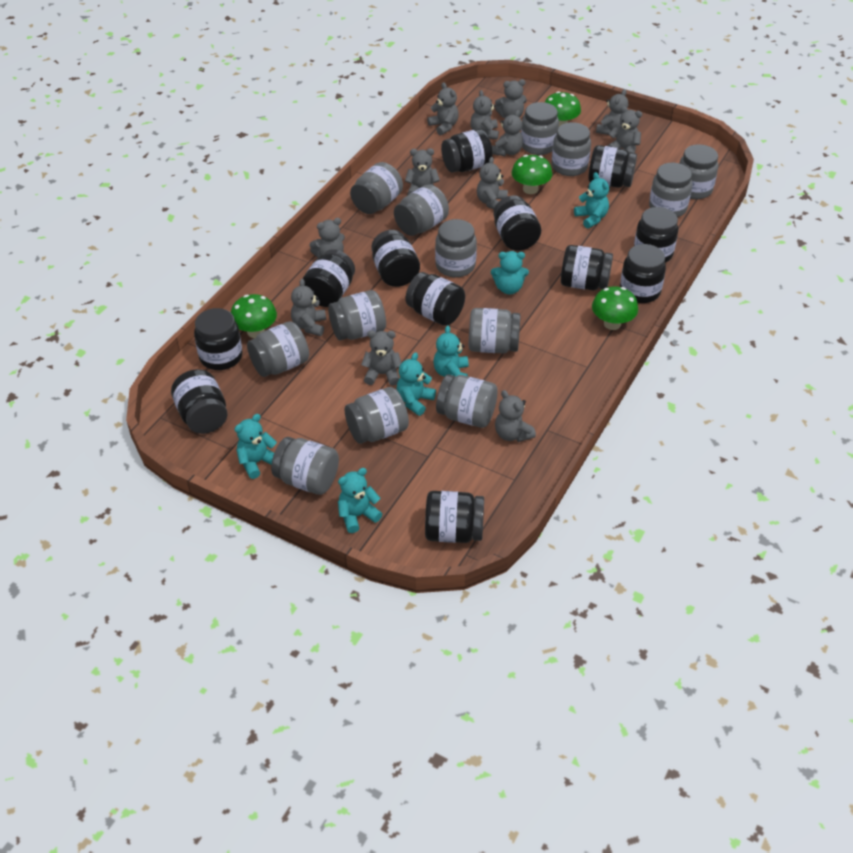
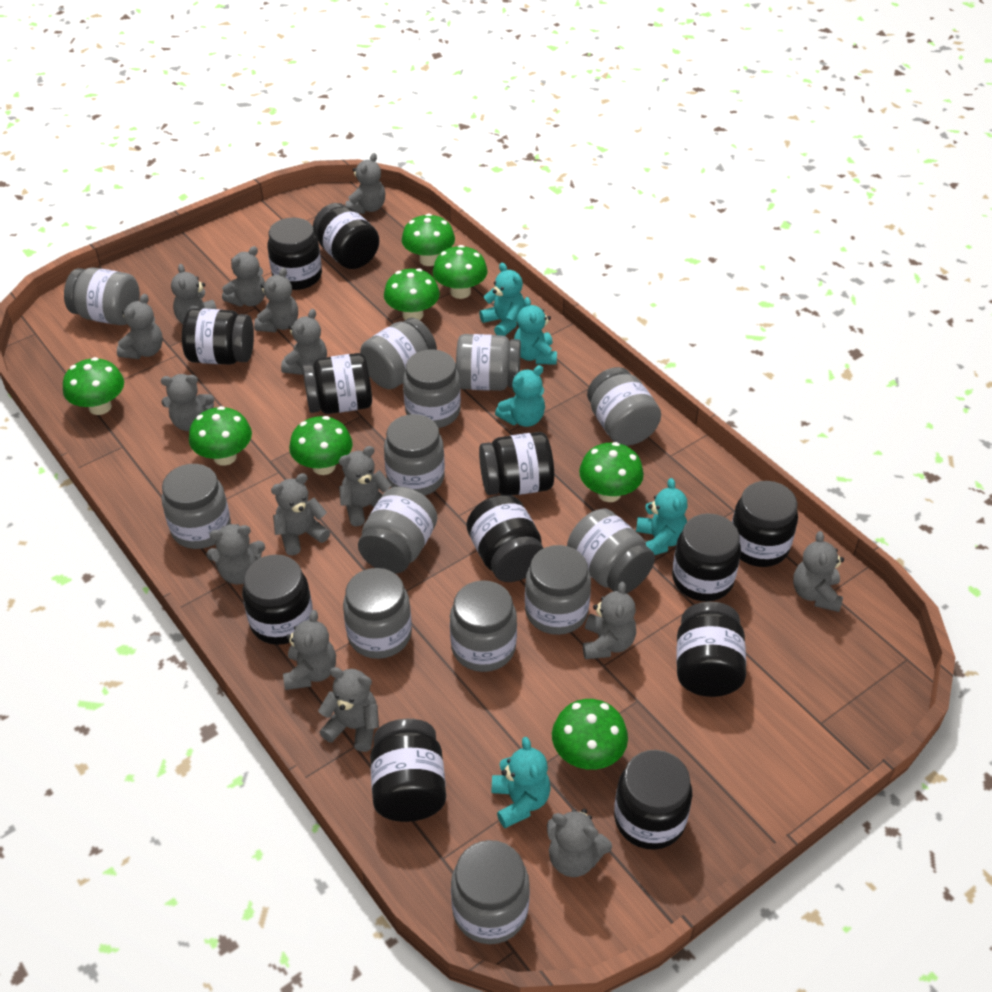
green mushroom: 4 -> 8
grey teddy bear: 12 -> 15
turquoise teddy bear: 6 -> 5

